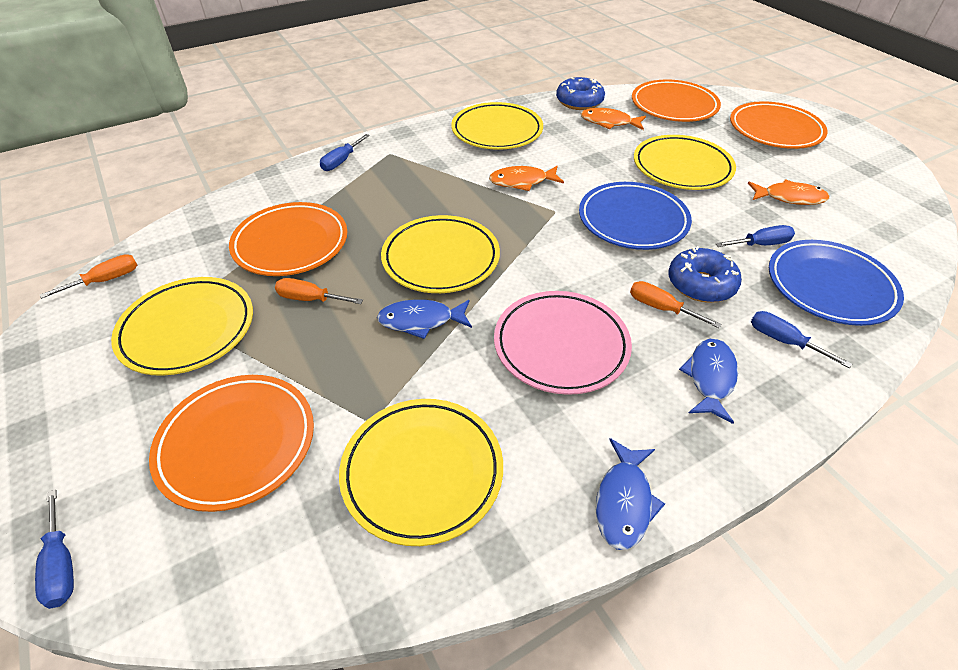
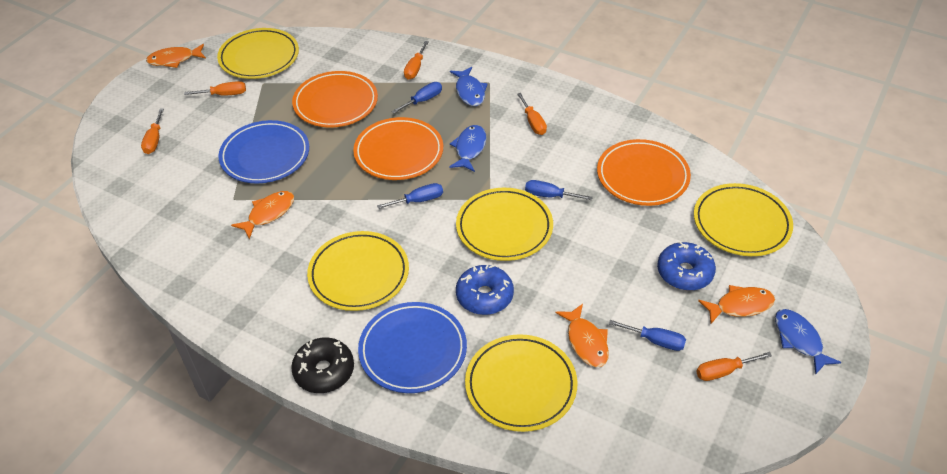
black donut: 0 -> 1
orange fish: 3 -> 4
orange plate: 4 -> 3
orange screwdriver: 3 -> 5
pink plate: 1 -> 0

